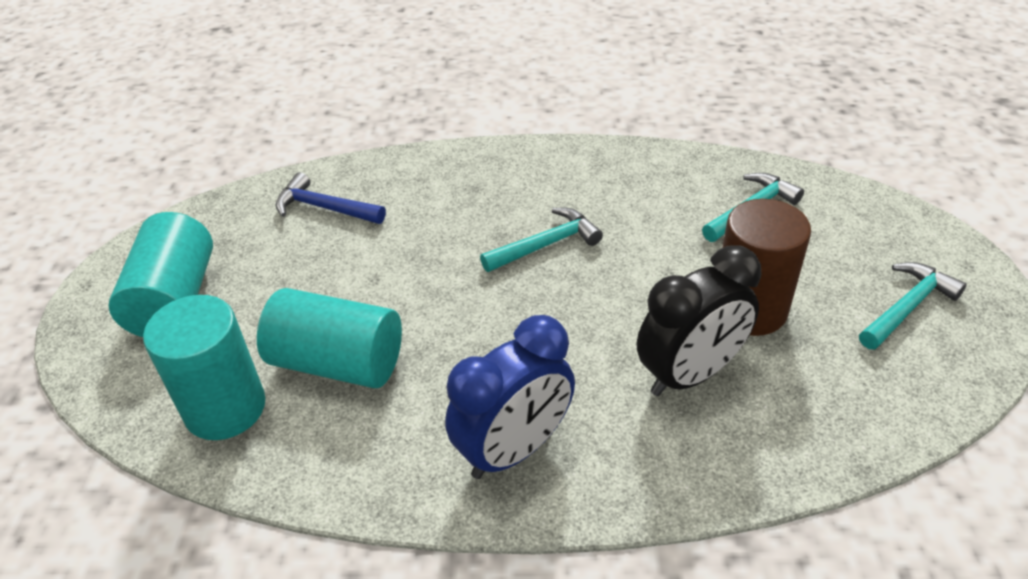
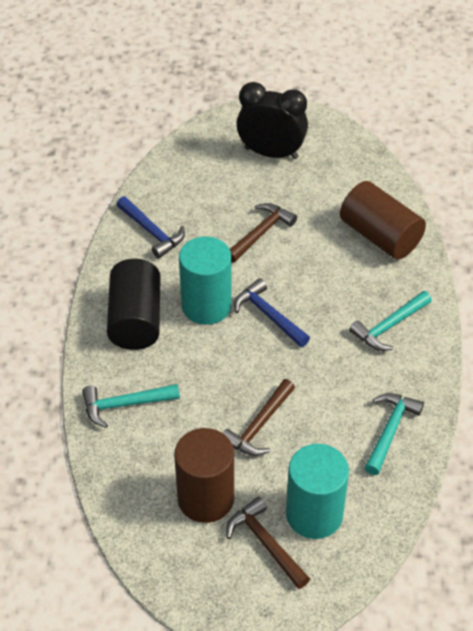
black cylinder: 0 -> 1
blue clock: 1 -> 0
blue hammer: 1 -> 2
brown cylinder: 1 -> 2
brown hammer: 0 -> 3
turquoise cylinder: 3 -> 2

